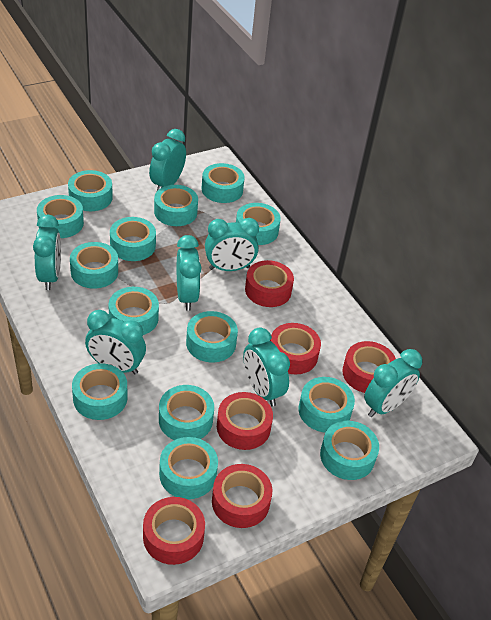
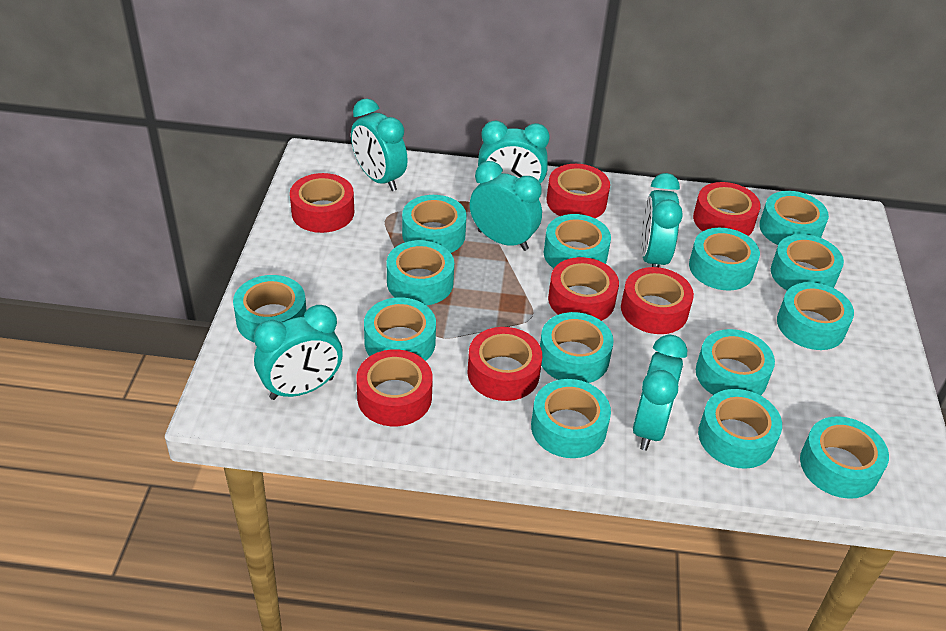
red tape: 6 -> 7
turquoise clock: 7 -> 6

